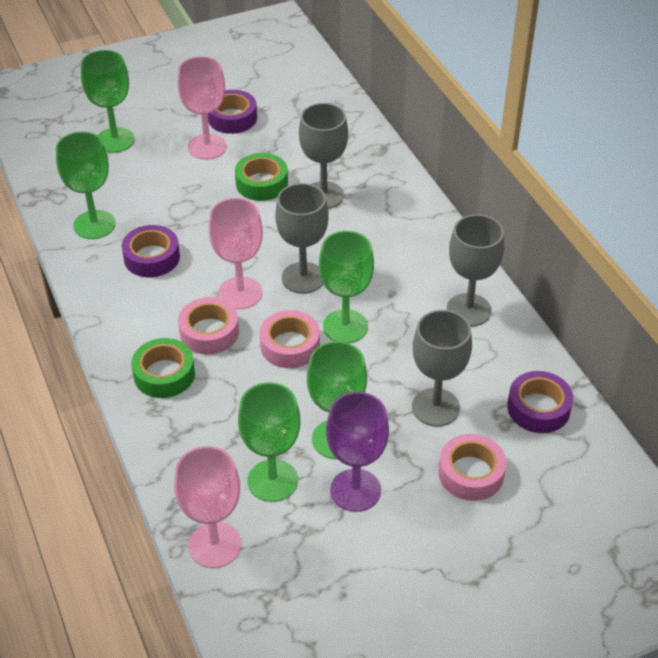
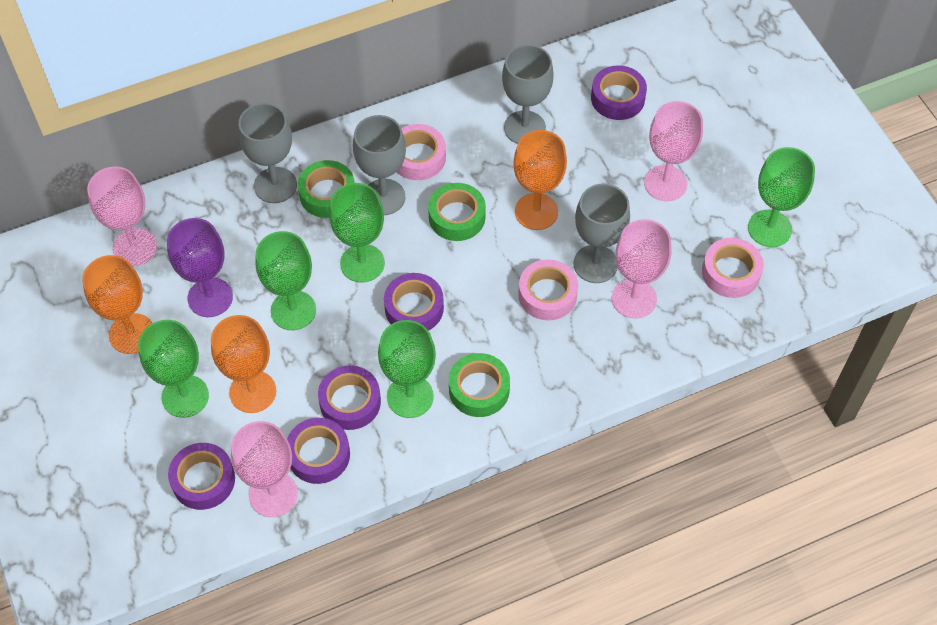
green tape: 2 -> 3
orange goblet: 0 -> 3
pink goblet: 3 -> 4
purple tape: 3 -> 5

